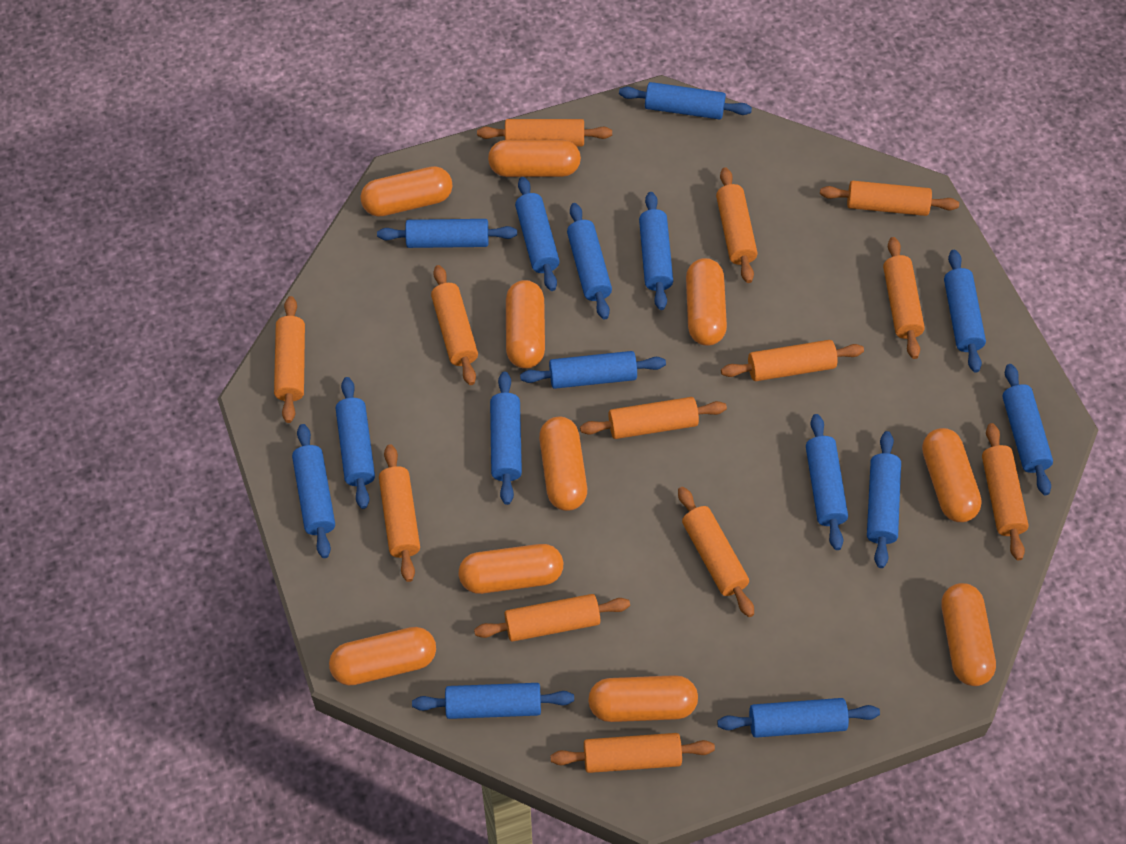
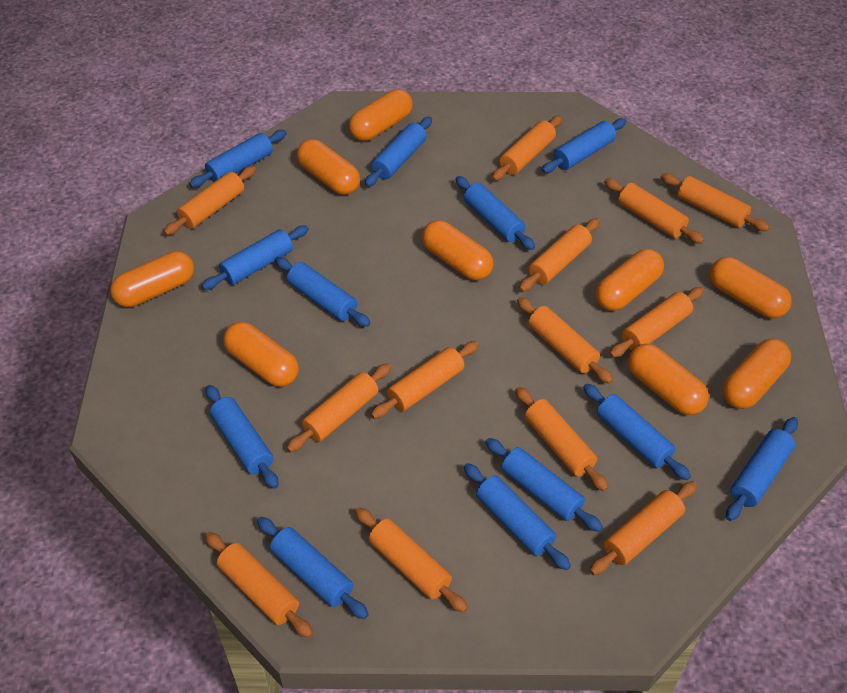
blue rolling pin: 15 -> 12
orange capsule: 10 -> 9

